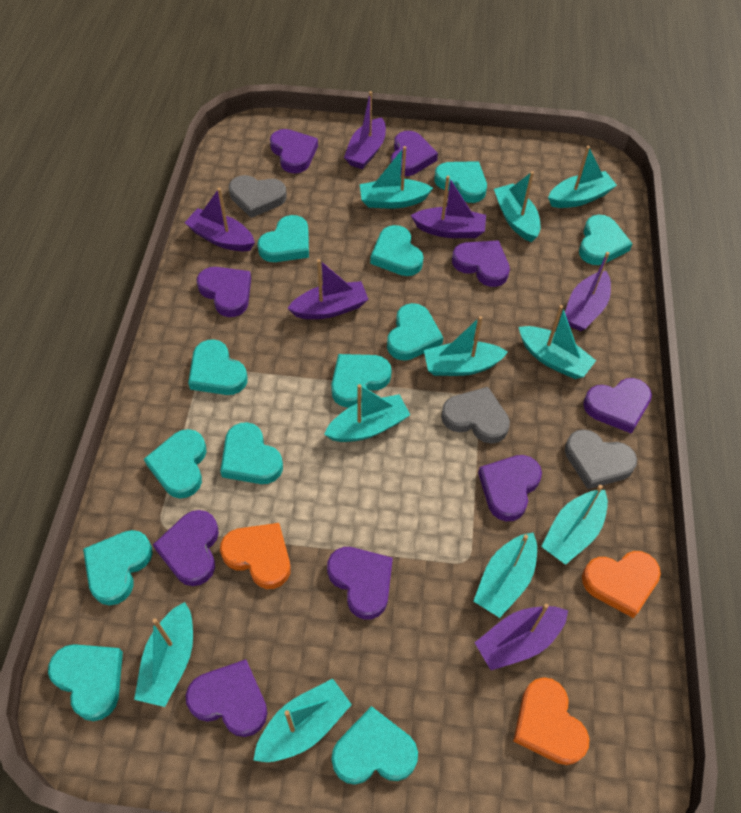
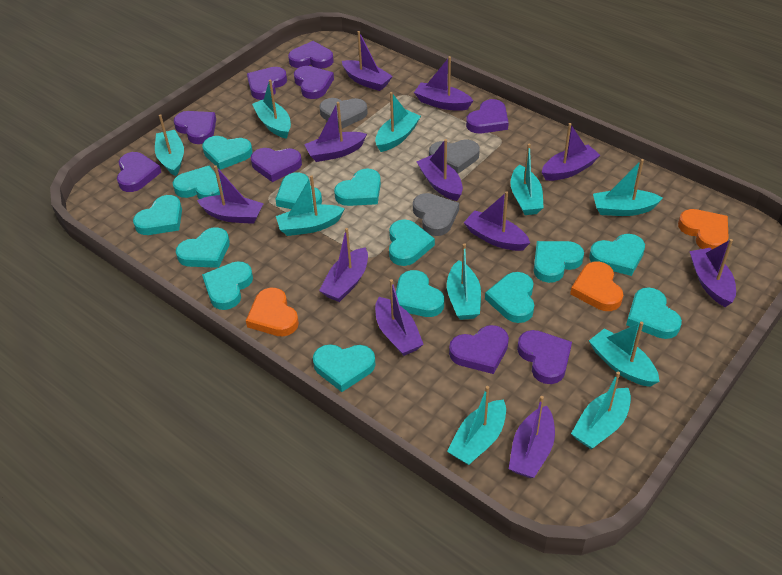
purple boat: 6 -> 11
turquoise heart: 12 -> 14

